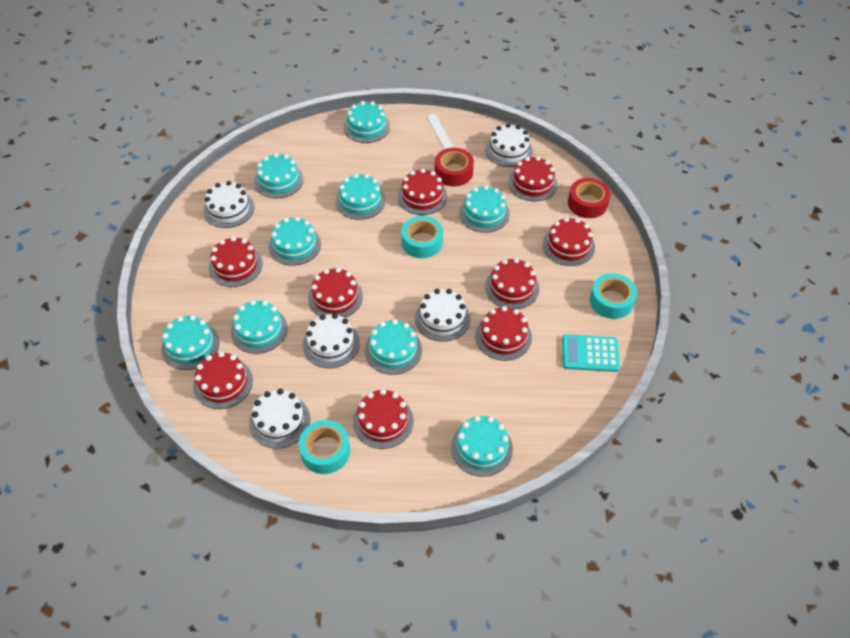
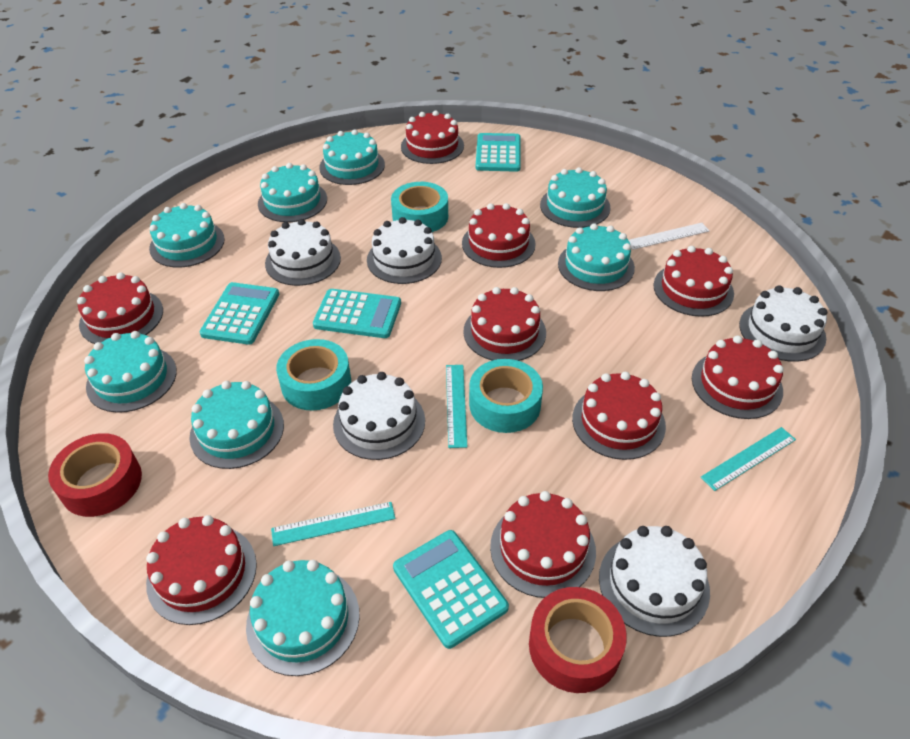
turquoise cake: 9 -> 8
turquoise calculator: 1 -> 4
turquoise ruler: 0 -> 3

